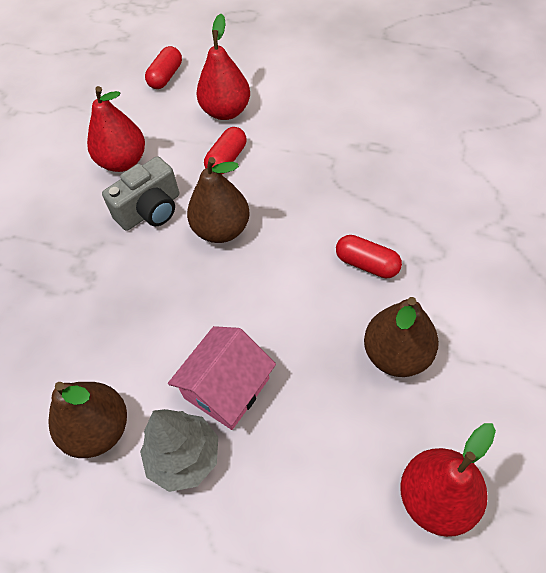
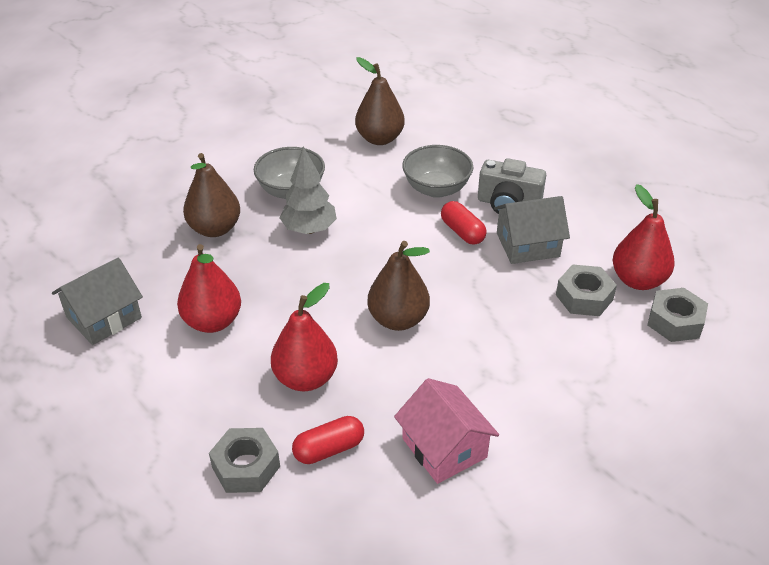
grey bowl: 0 -> 2
grey house: 0 -> 2
grey nut: 0 -> 3
red capsule: 3 -> 2

